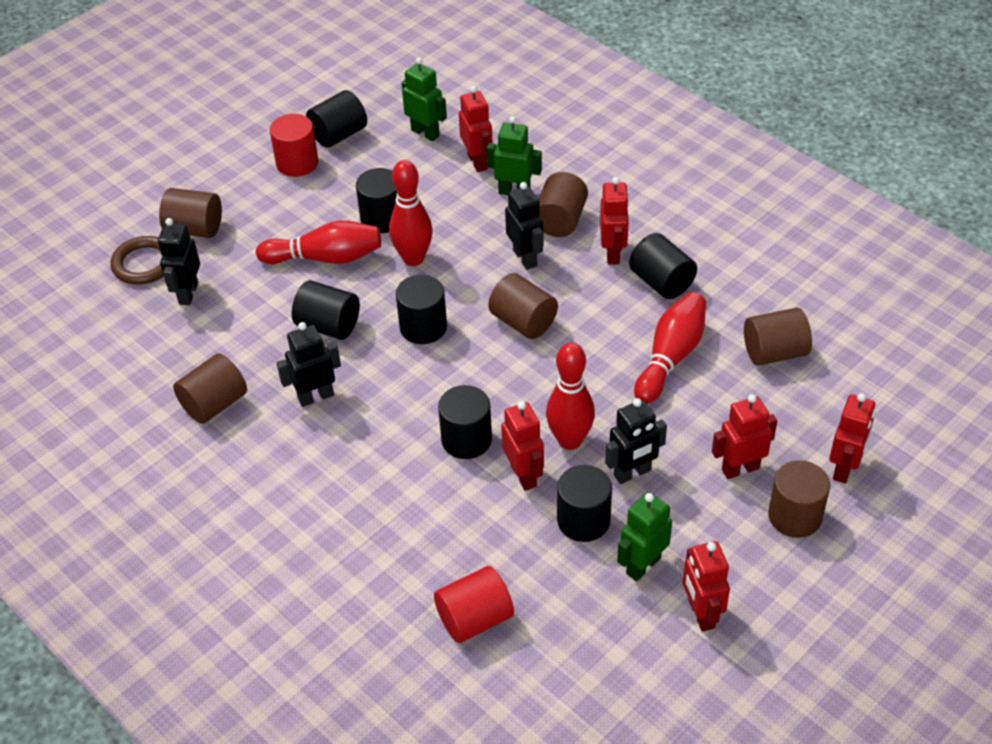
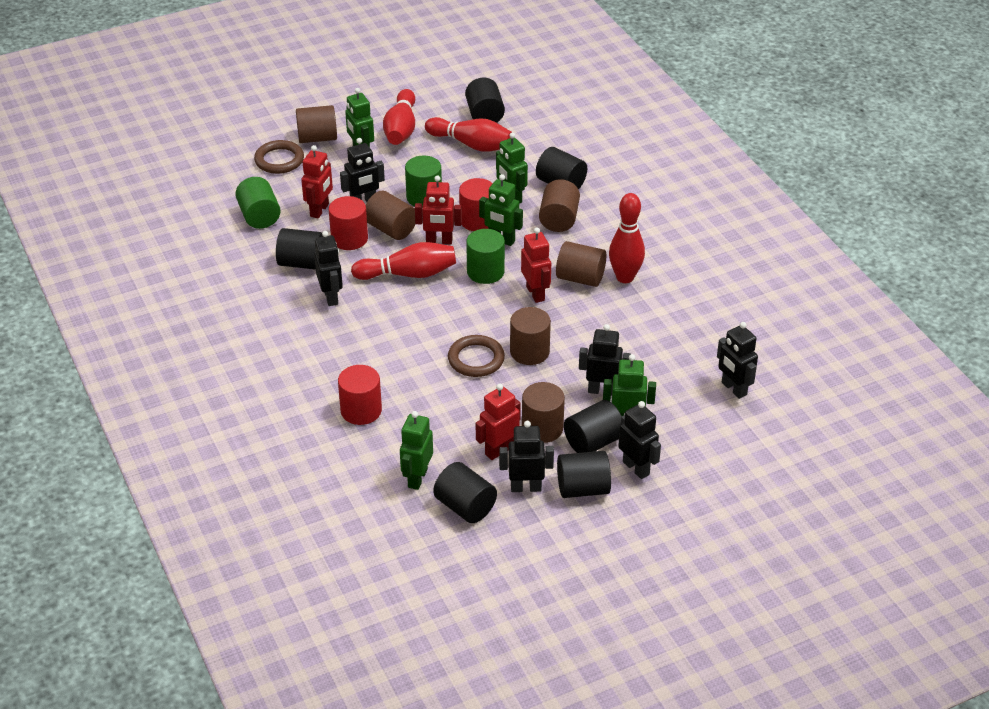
black cylinder: 7 -> 6
black robot: 4 -> 6
brown ring: 1 -> 2
green cylinder: 0 -> 3
green robot: 3 -> 5
red cylinder: 2 -> 3
red robot: 6 -> 4

